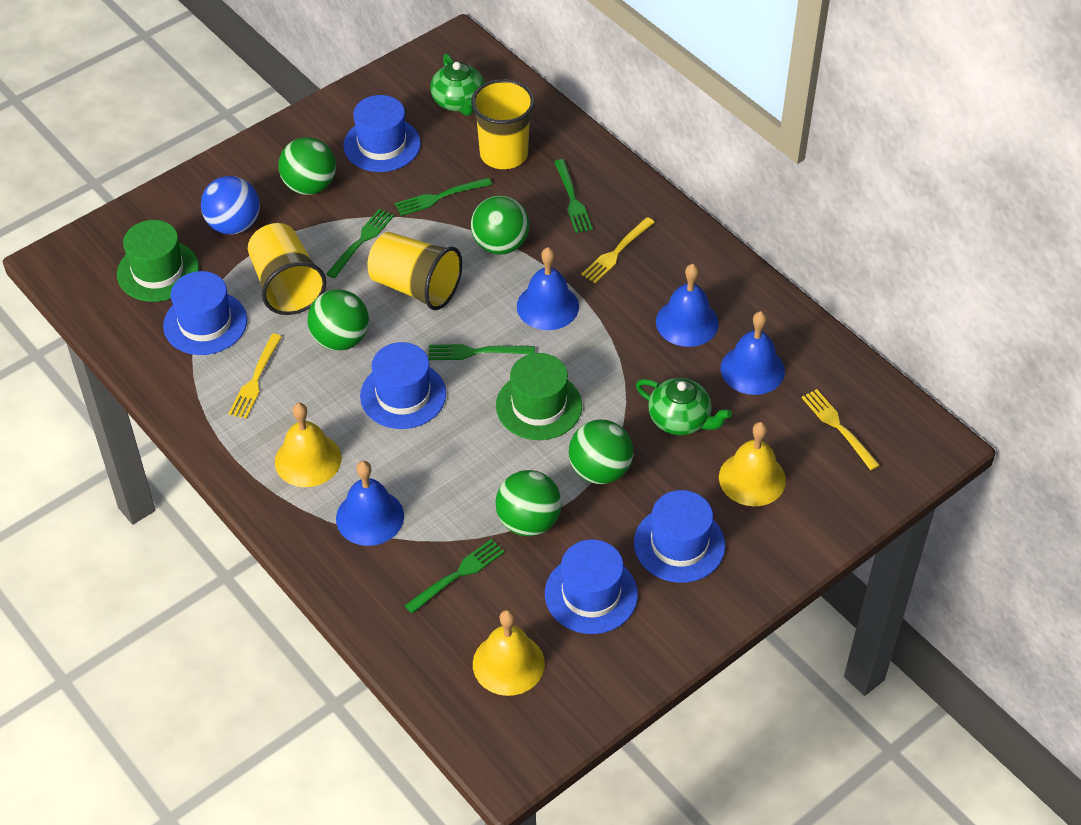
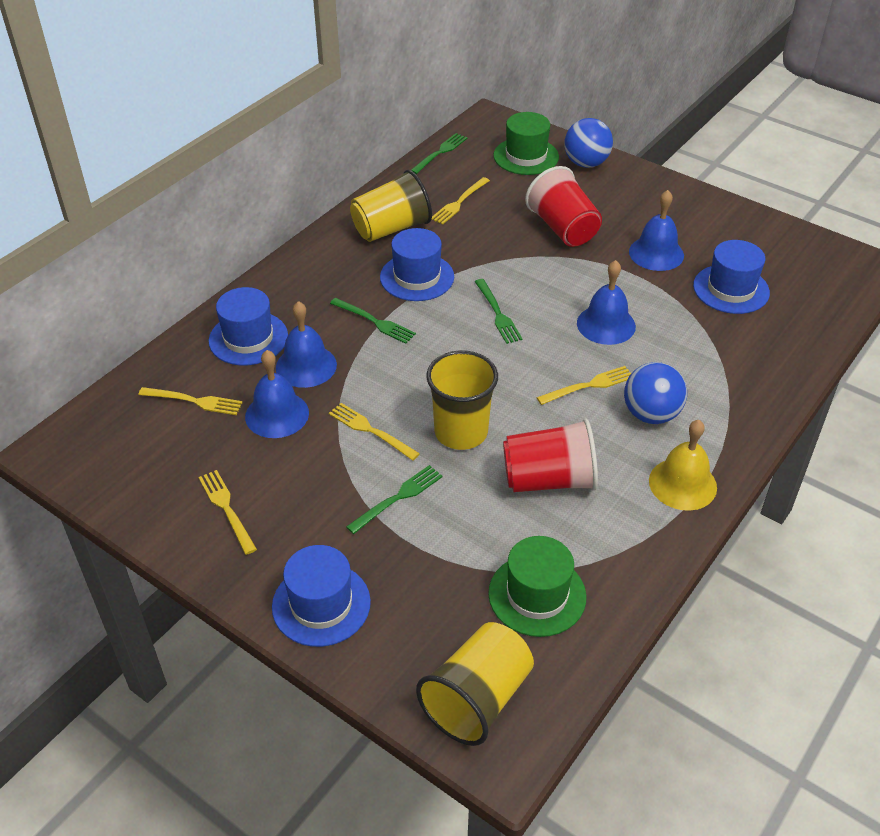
blue ball: 1 -> 2
blue hat: 5 -> 4
green ball: 5 -> 0
green fork: 5 -> 4
green teapot: 2 -> 0
red cup: 0 -> 2
yellow bell: 3 -> 1
yellow fork: 3 -> 5

